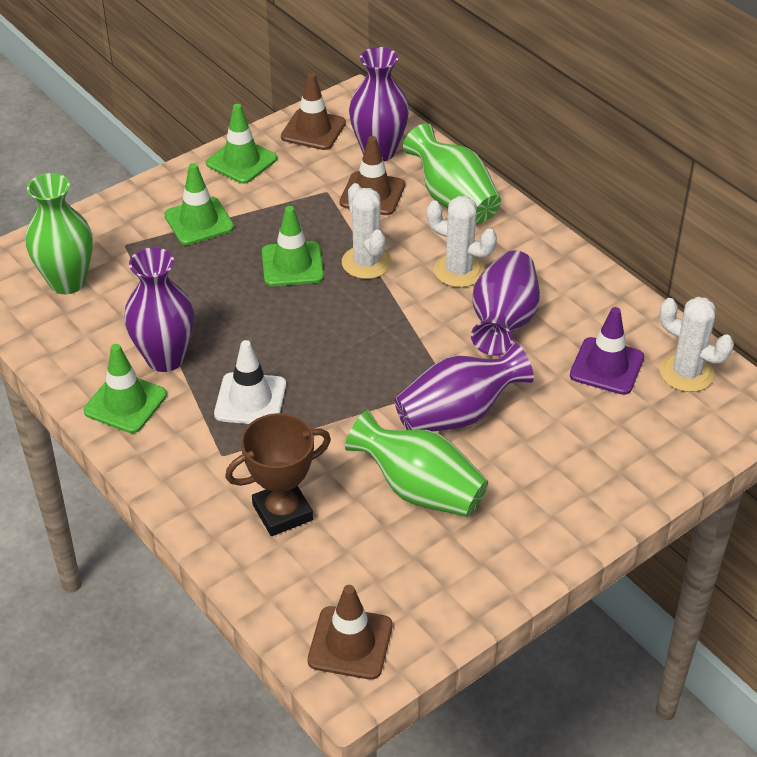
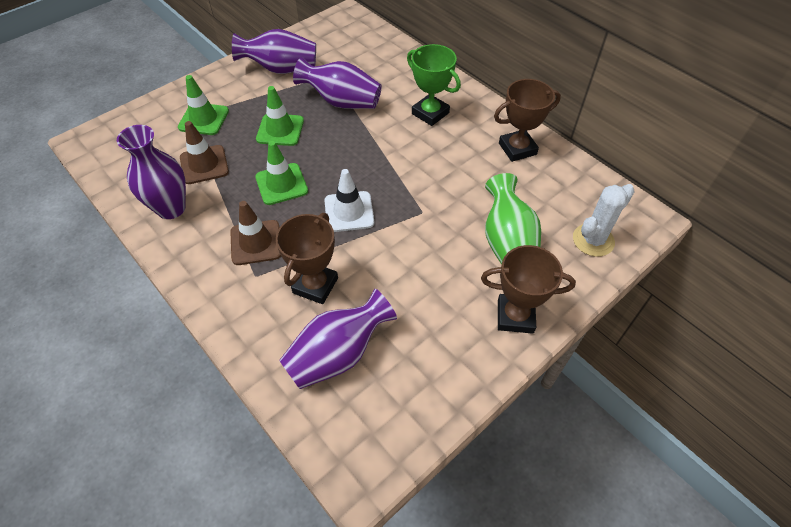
brown traffic cone: 3 -> 2
brown trophy: 1 -> 3
green traffic cone: 4 -> 3
green trophy: 0 -> 1
green vase: 3 -> 1
purple traffic cone: 1 -> 0
white cactus: 3 -> 1

